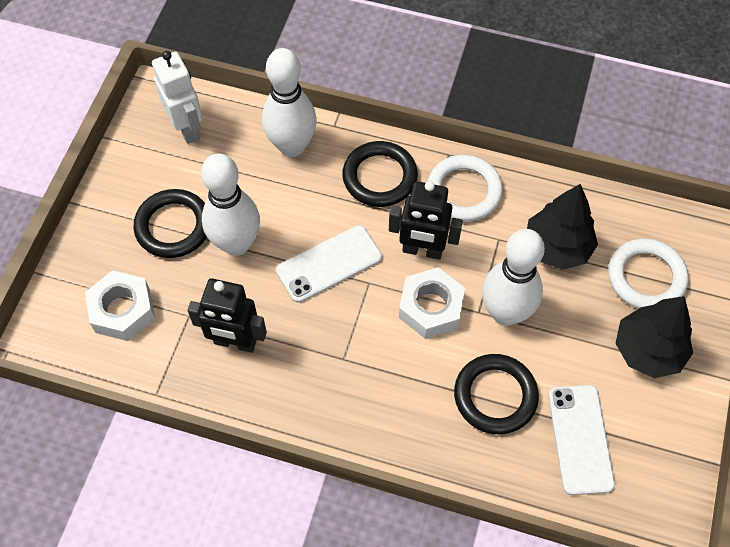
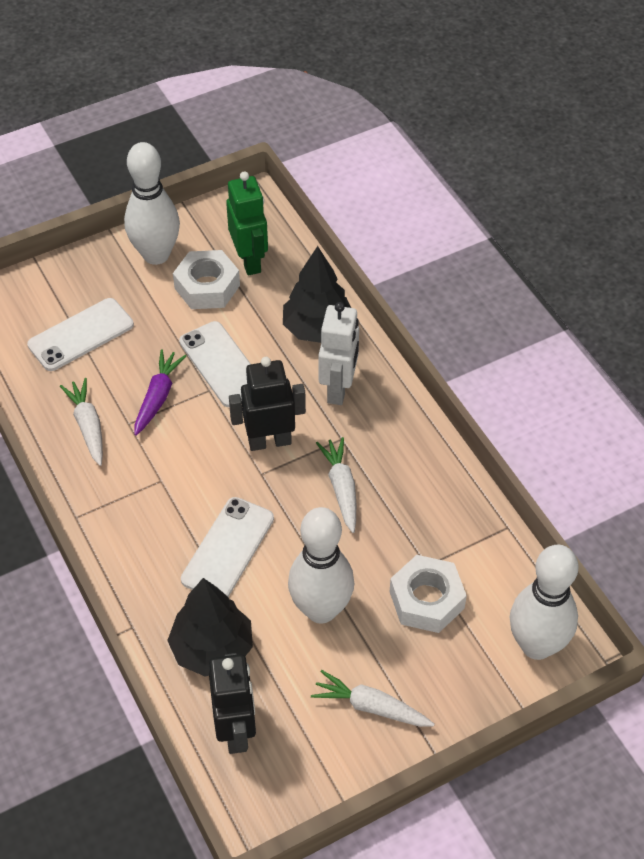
black ring: 3 -> 0
green robot: 0 -> 1
purple carrot: 0 -> 1
white carrot: 0 -> 3
white phone: 2 -> 3
white ring: 2 -> 0

